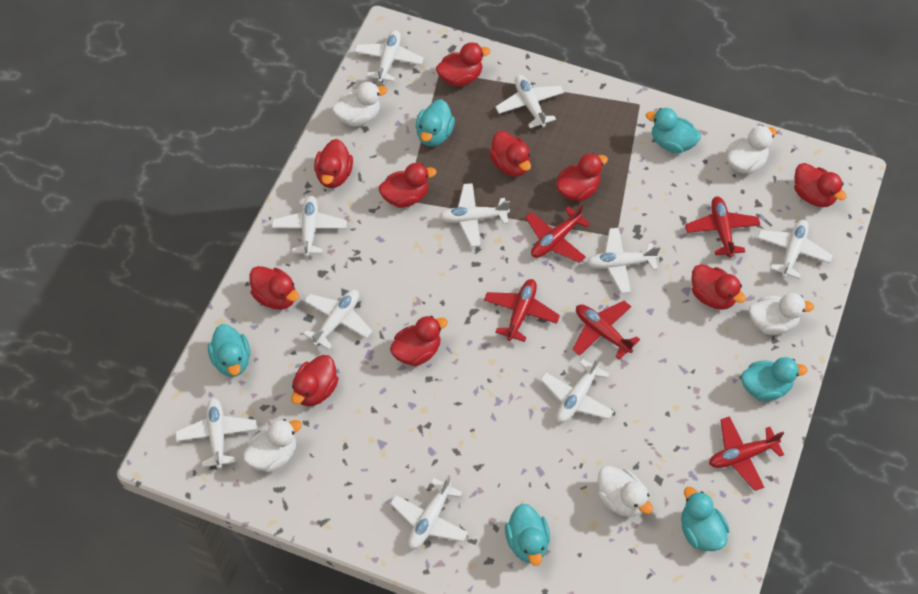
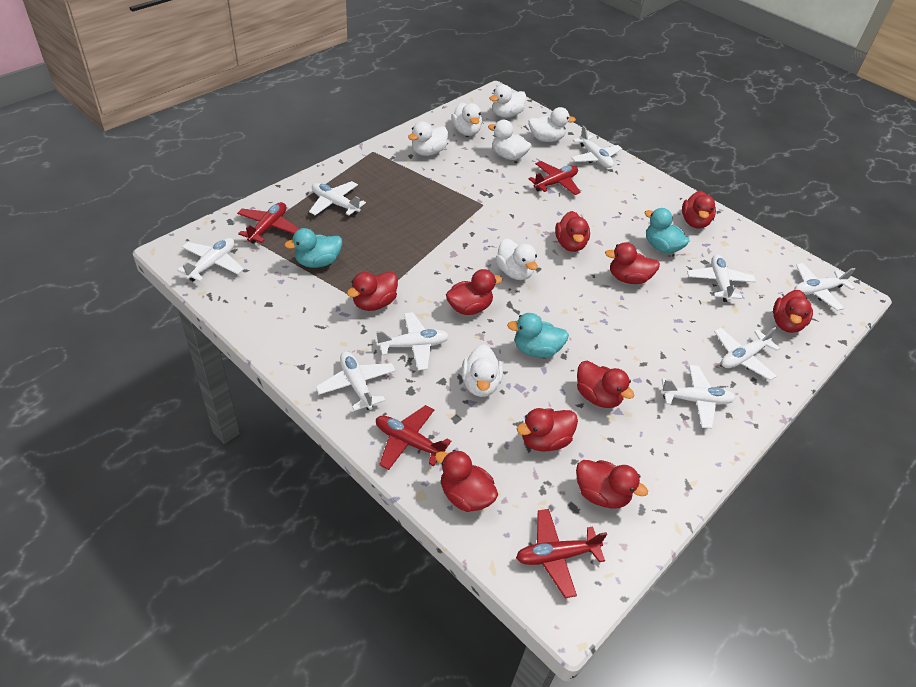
red plane: 5 -> 4
turquoise duck: 6 -> 3
white duck: 5 -> 7
white plane: 10 -> 9

